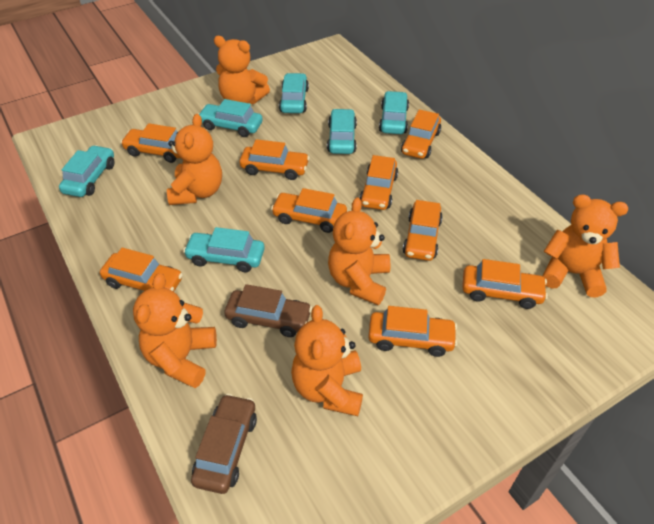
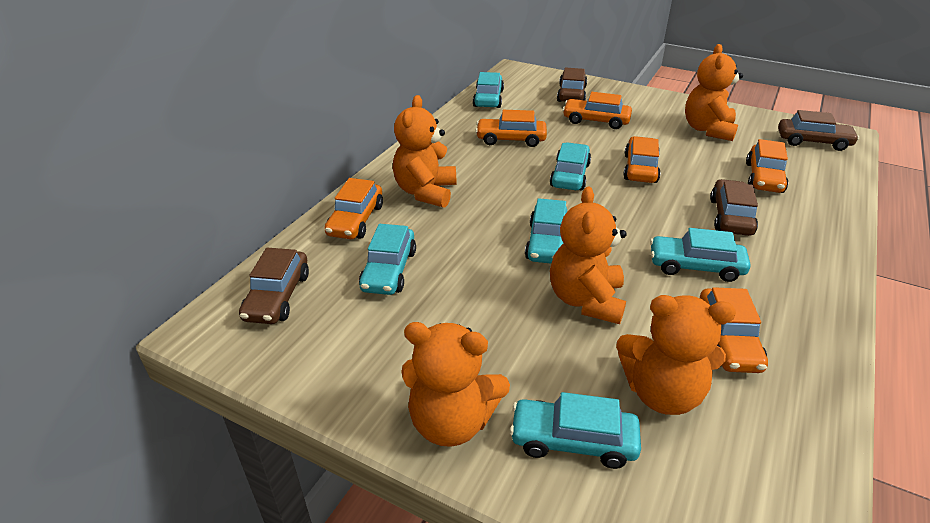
brown car: 2 -> 4
orange car: 9 -> 6
orange teddy bear: 6 -> 5

